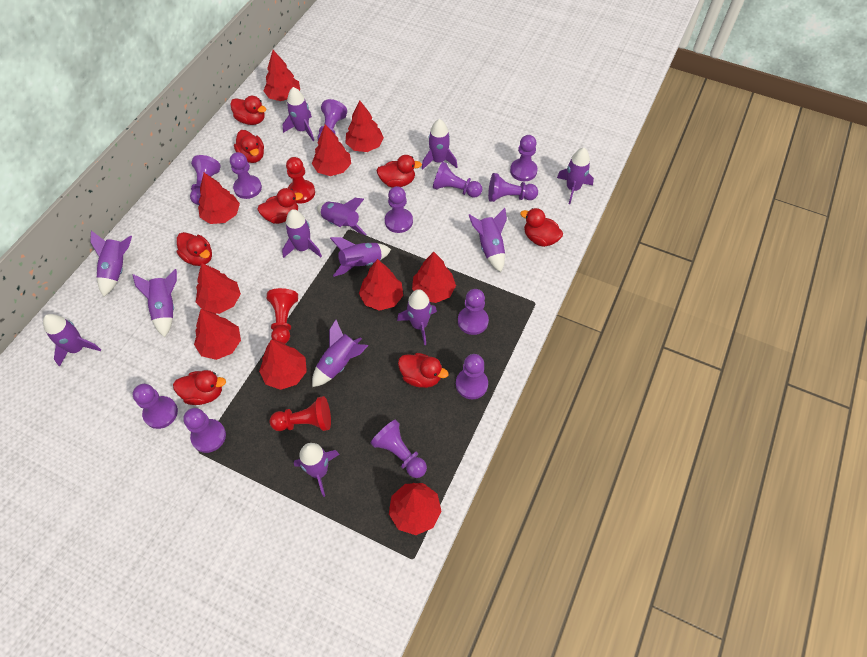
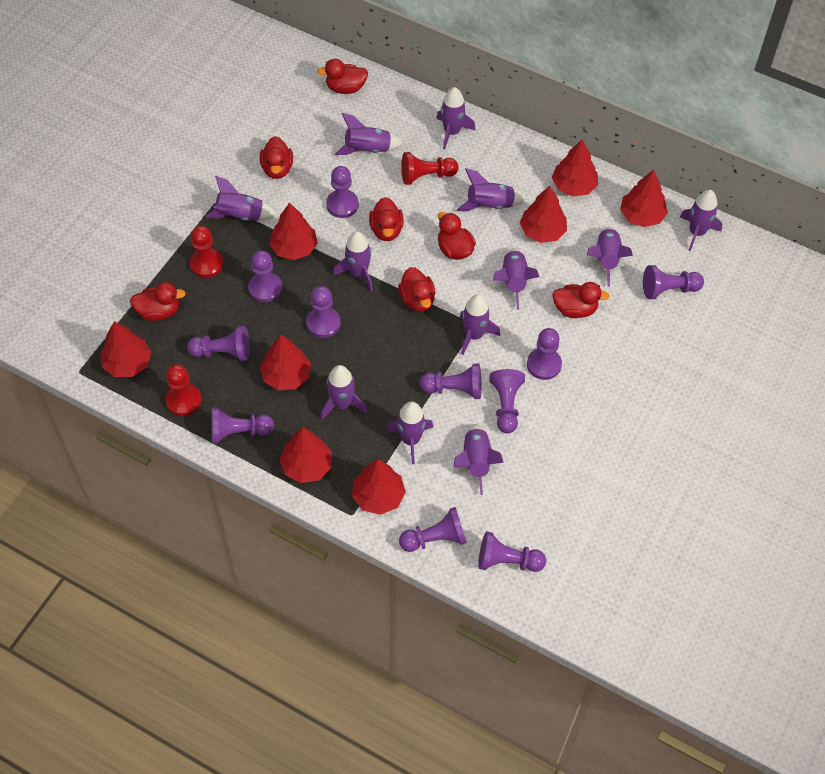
purple pawn: 12 -> 11
purple rocket: 13 -> 12
red duck: 8 -> 7
red tree: 10 -> 8

